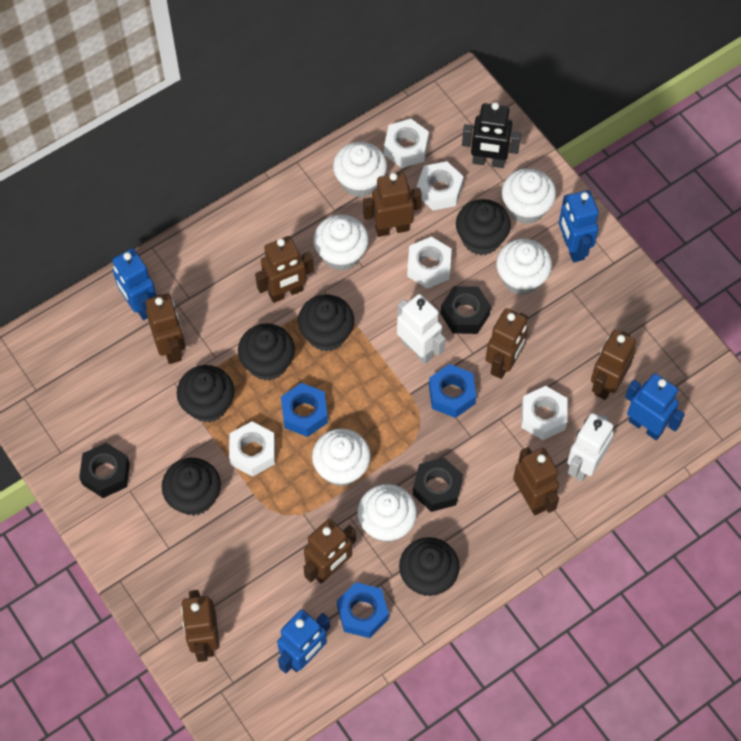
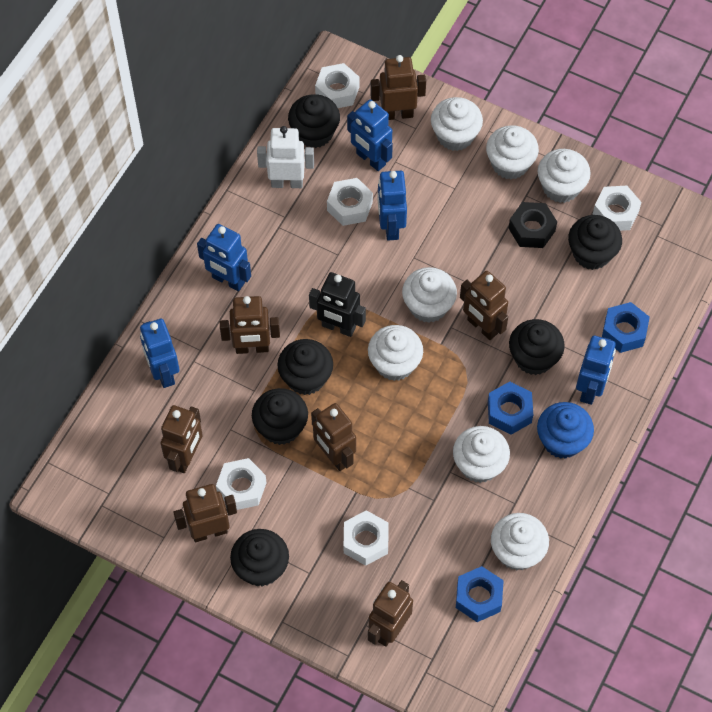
black nut: 3 -> 1
blue cupcake: 0 -> 1
blue robot: 4 -> 5
brown robot: 8 -> 7
white cupcake: 6 -> 7
white robot: 2 -> 1

